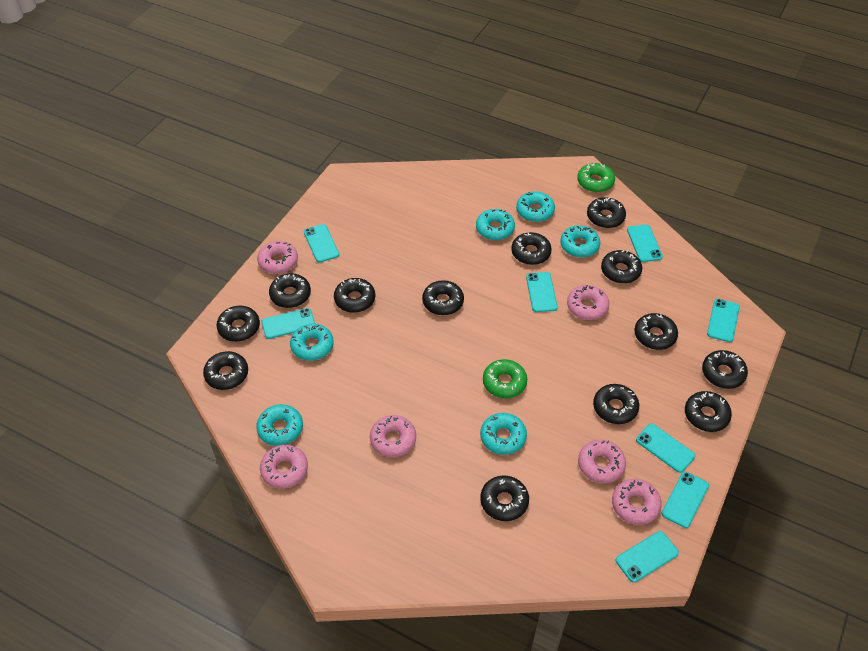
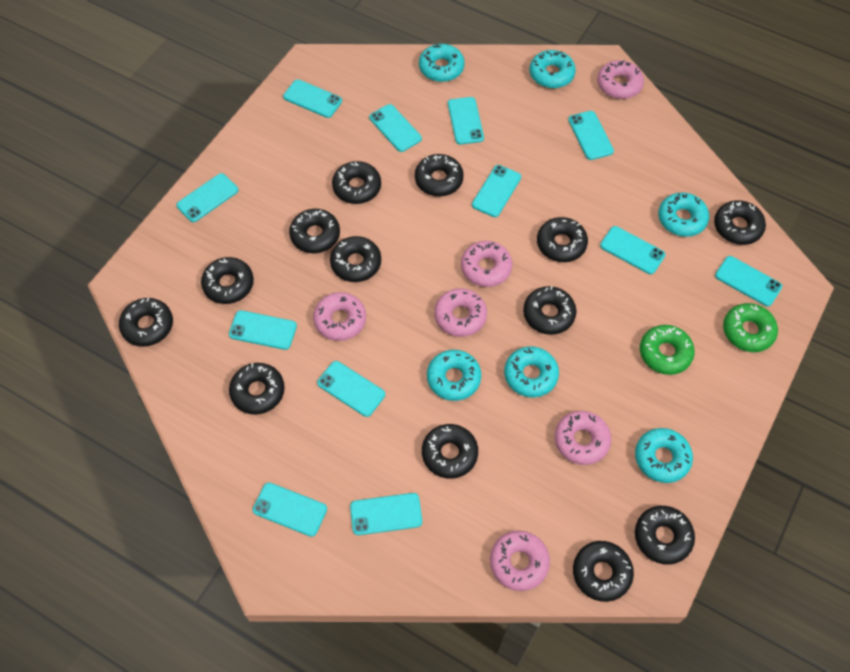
turquoise phone: 8 -> 12

